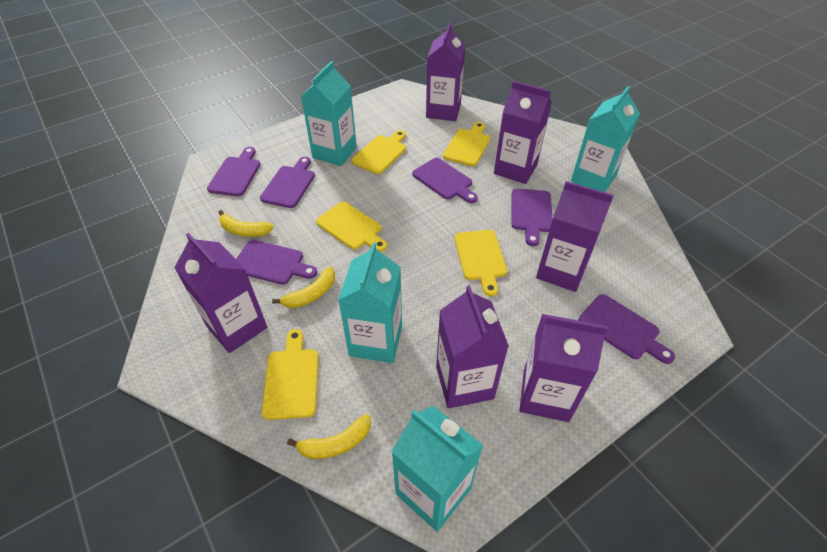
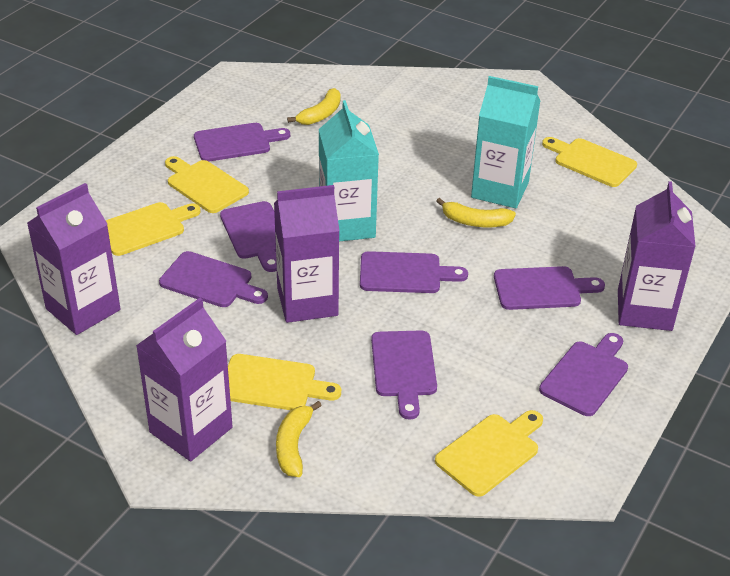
purple carton: 6 -> 4
purple cutting board: 6 -> 7
turquoise carton: 4 -> 2

